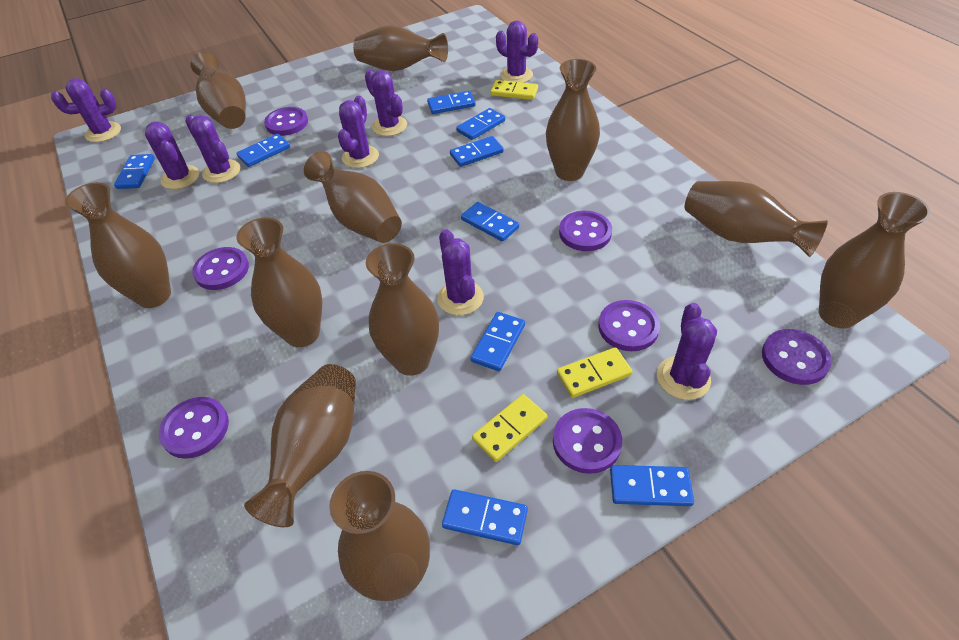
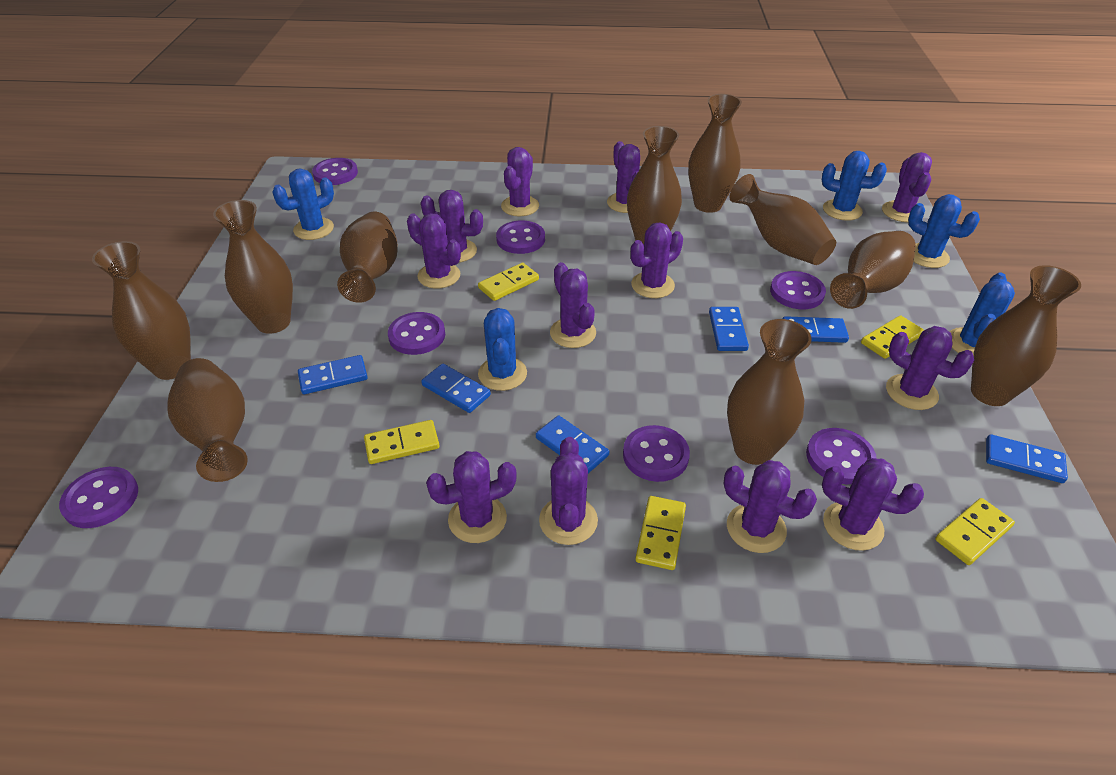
blue cactus: 0 -> 5
blue domino: 9 -> 6
brown vase: 11 -> 10
purple cactus: 8 -> 12
yellow domino: 3 -> 5

